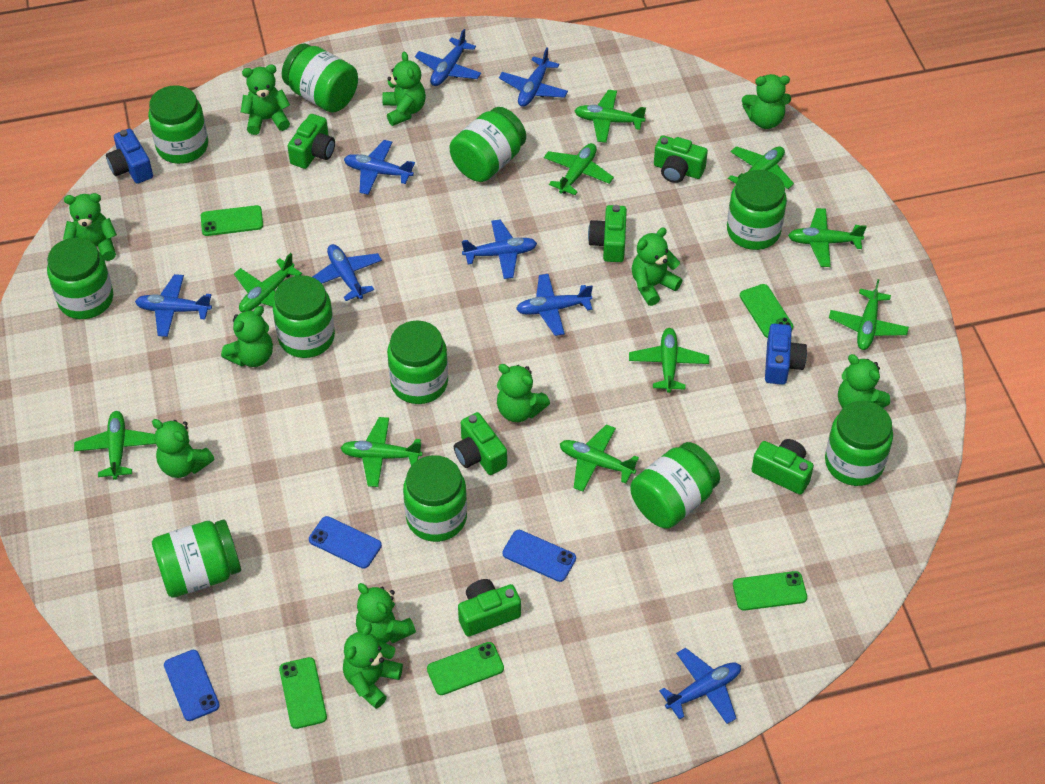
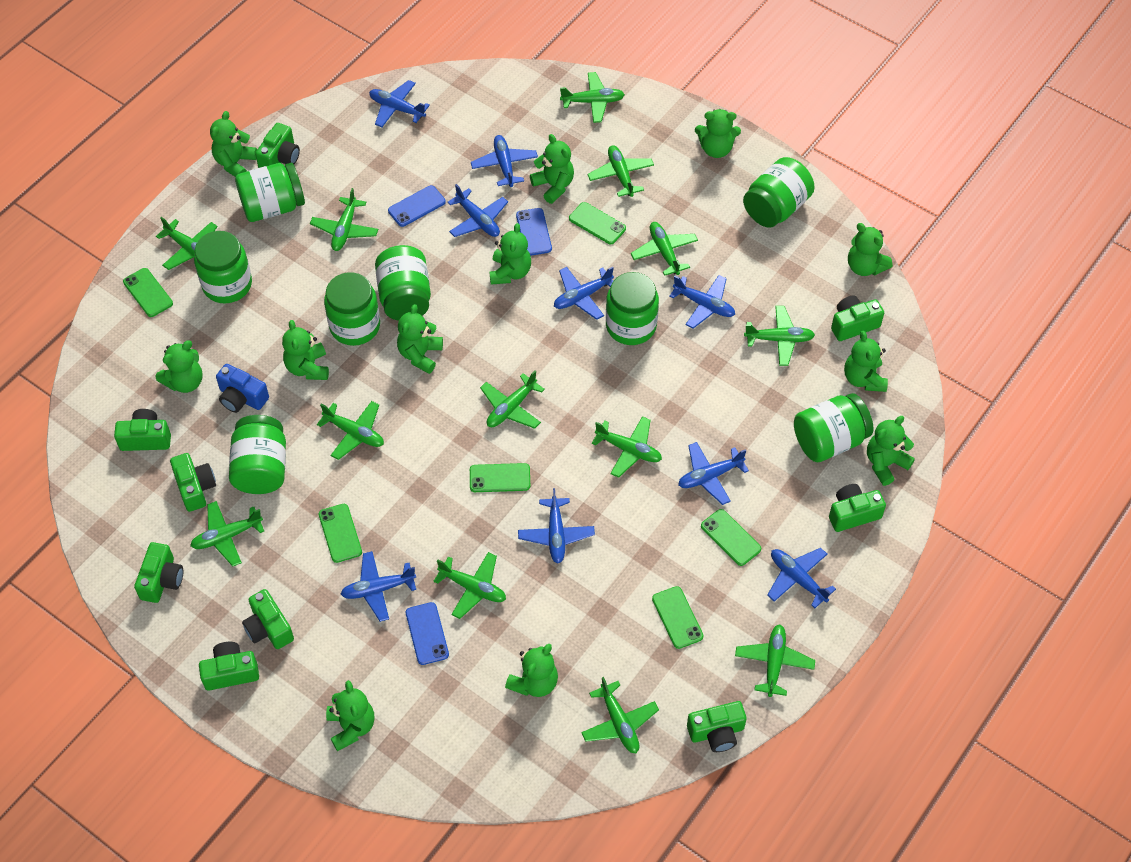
blue camera: 2 -> 1
blue plane: 8 -> 9
green camera: 6 -> 9
green jar: 11 -> 8
green phone: 5 -> 6
green plane: 10 -> 13
green teddy bear: 11 -> 12

